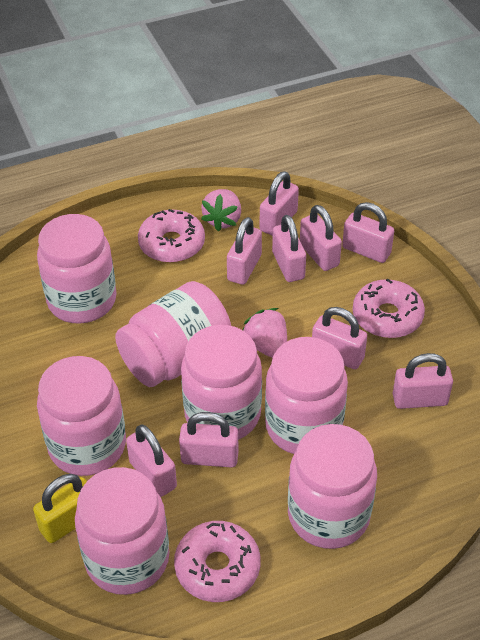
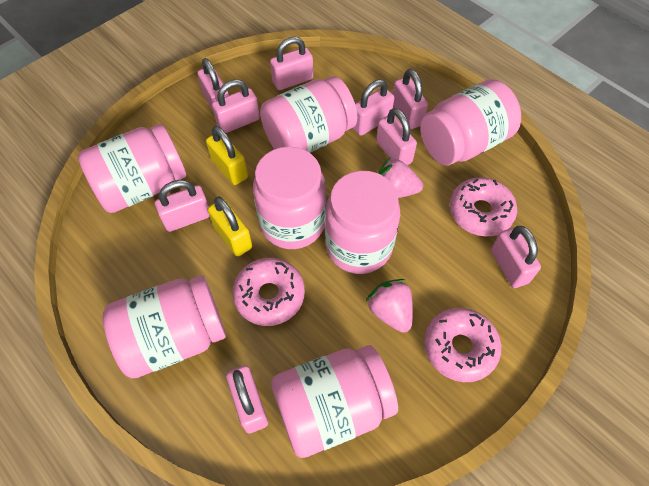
yellow padlock: 1 -> 2

